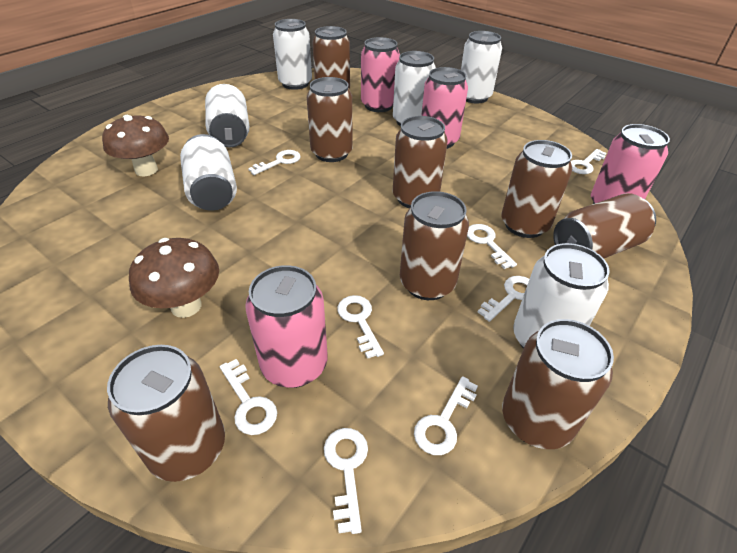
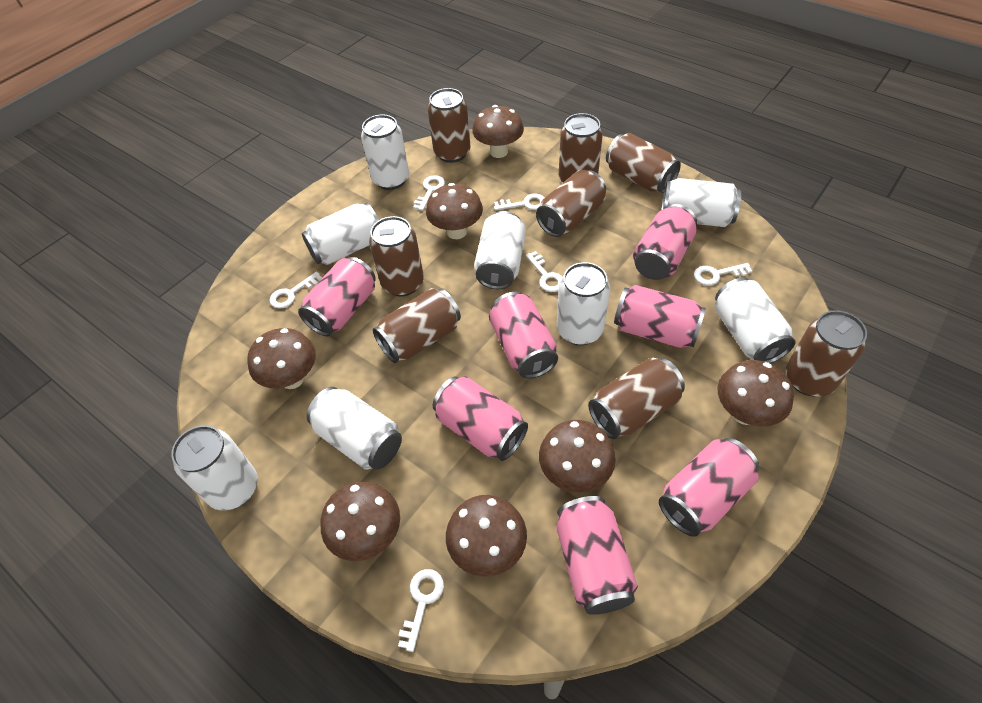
brown mushroom: 2 -> 7
pink can: 4 -> 7
white can: 6 -> 8
white key: 8 -> 6

